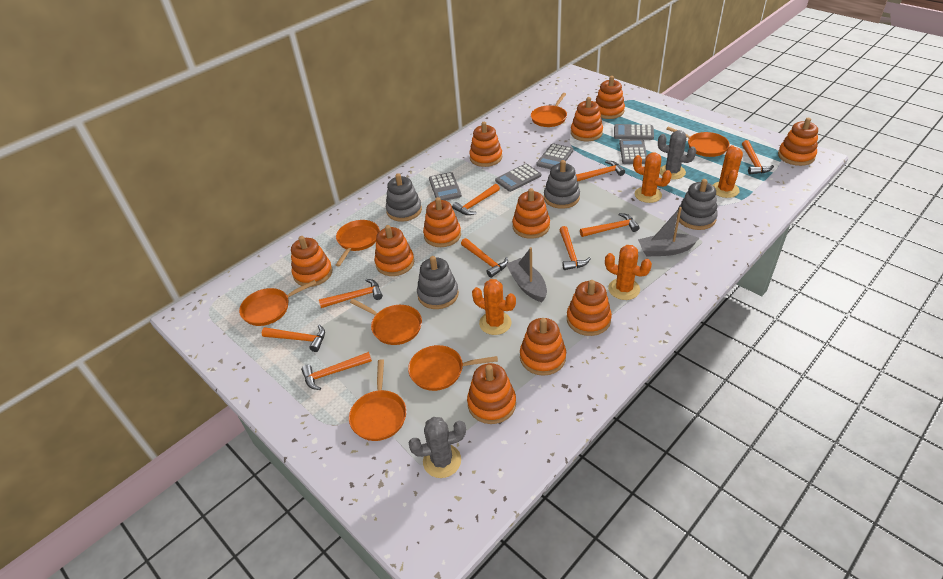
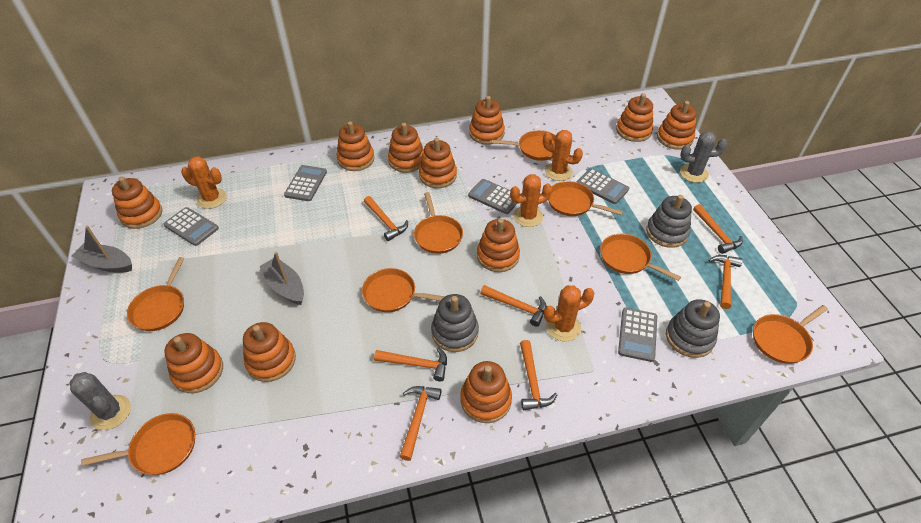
grey stacking toy: 4 -> 3
orange hammer: 9 -> 7
orange pan: 7 -> 8

